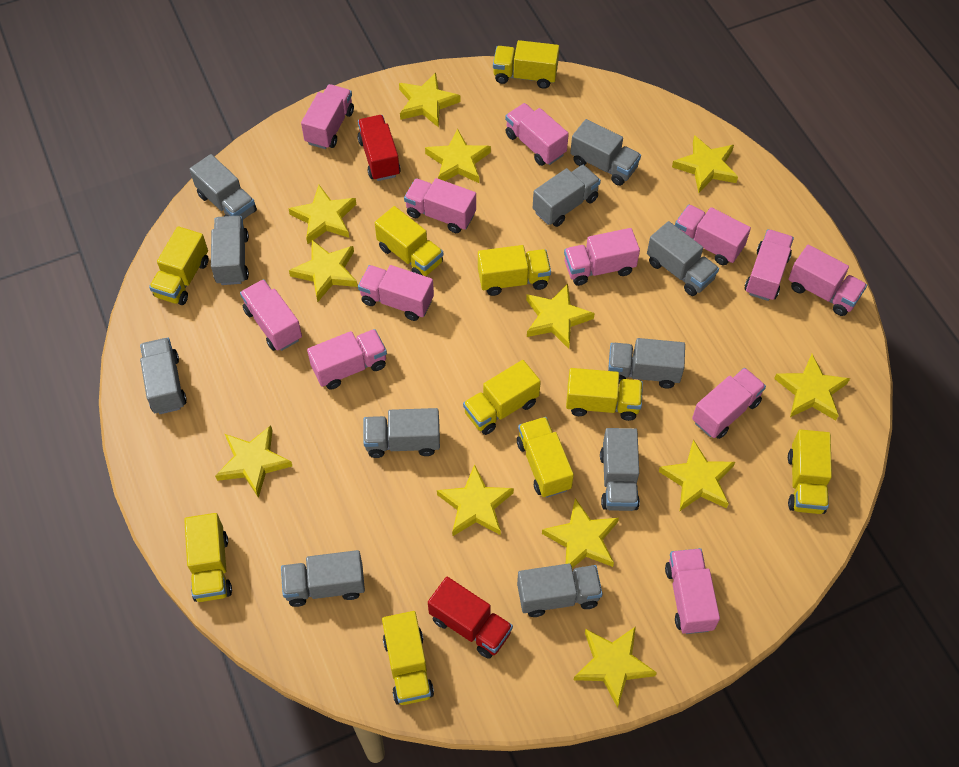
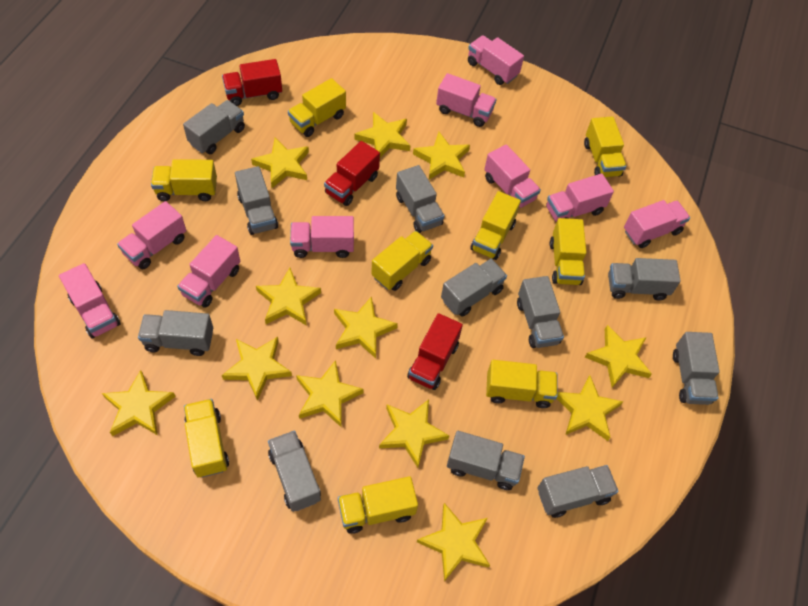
pink truck: 12 -> 9
red truck: 2 -> 3
yellow truck: 10 -> 9

